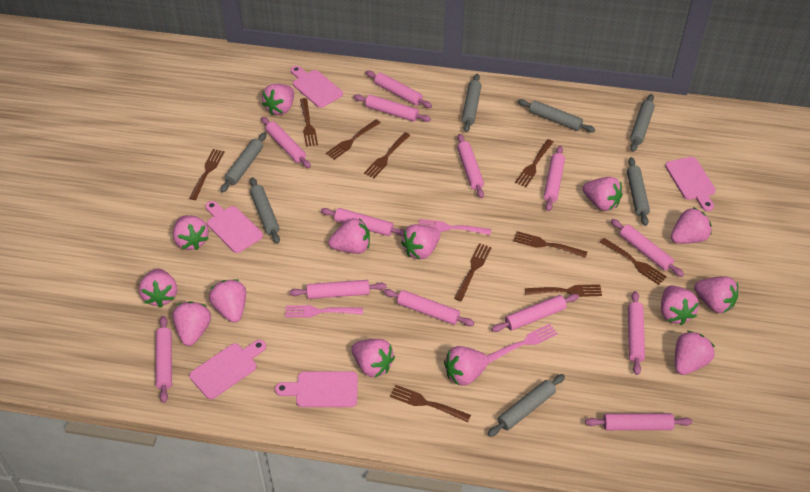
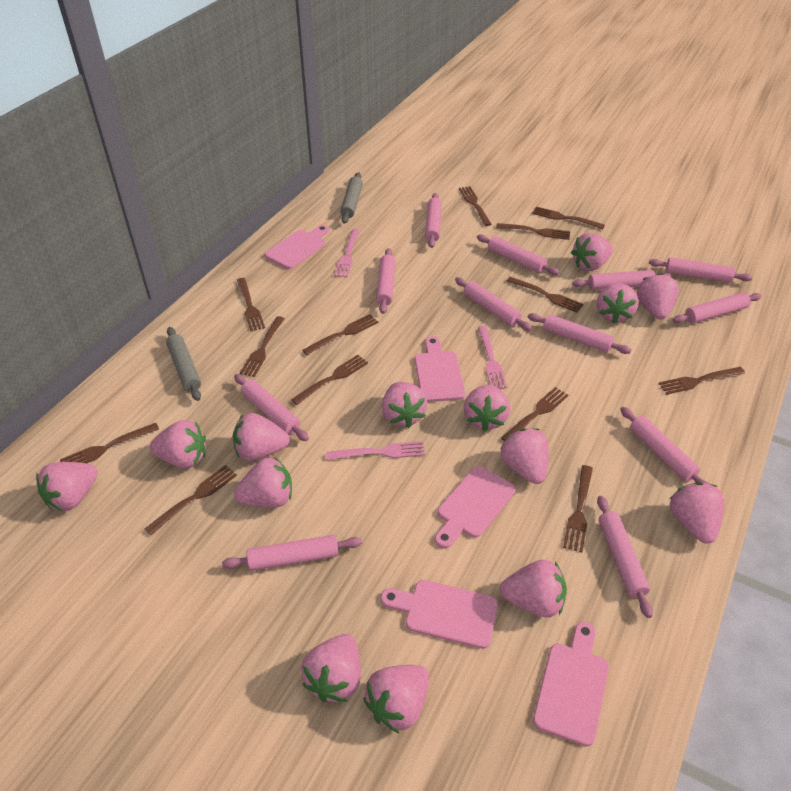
brown fork: 10 -> 13
grey rolling pin: 7 -> 2
pink rolling pin: 13 -> 12

